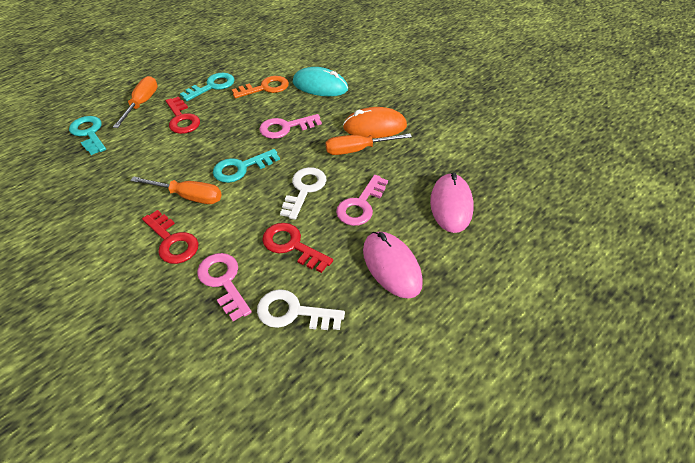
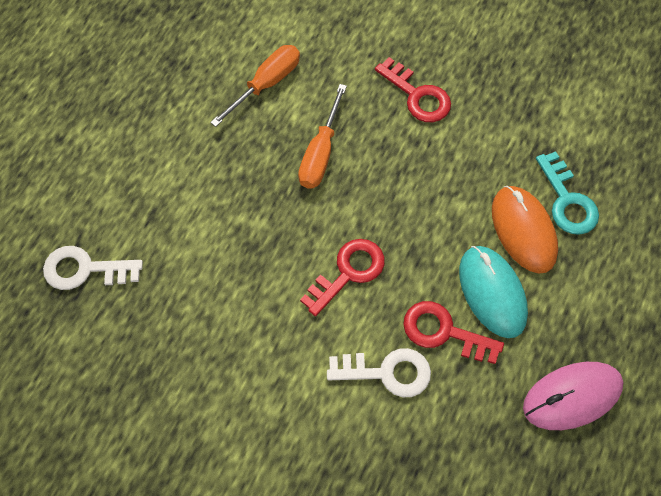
orange key: 1 -> 0
orange screwdriver: 3 -> 2
pink key: 3 -> 0
pink mouse: 2 -> 1
turquoise key: 3 -> 1

